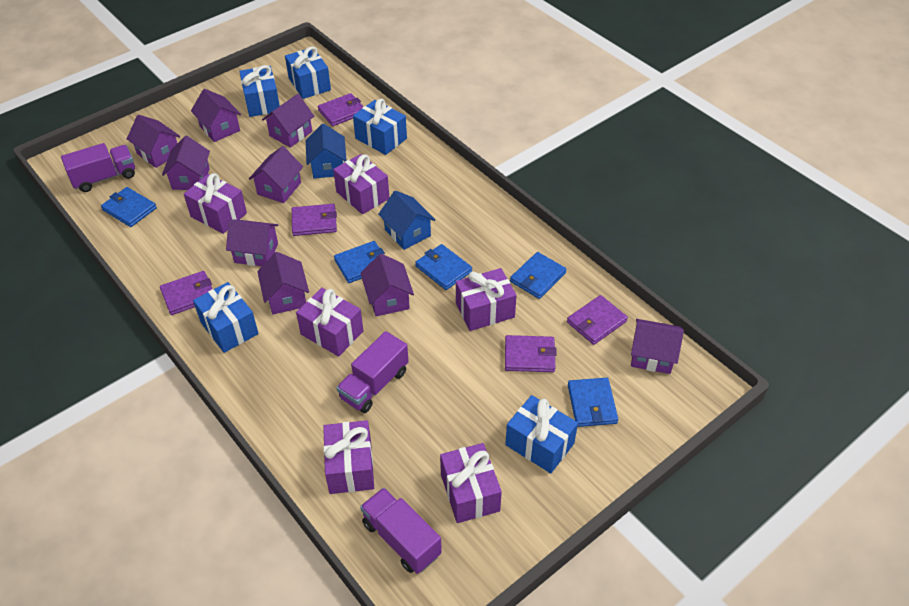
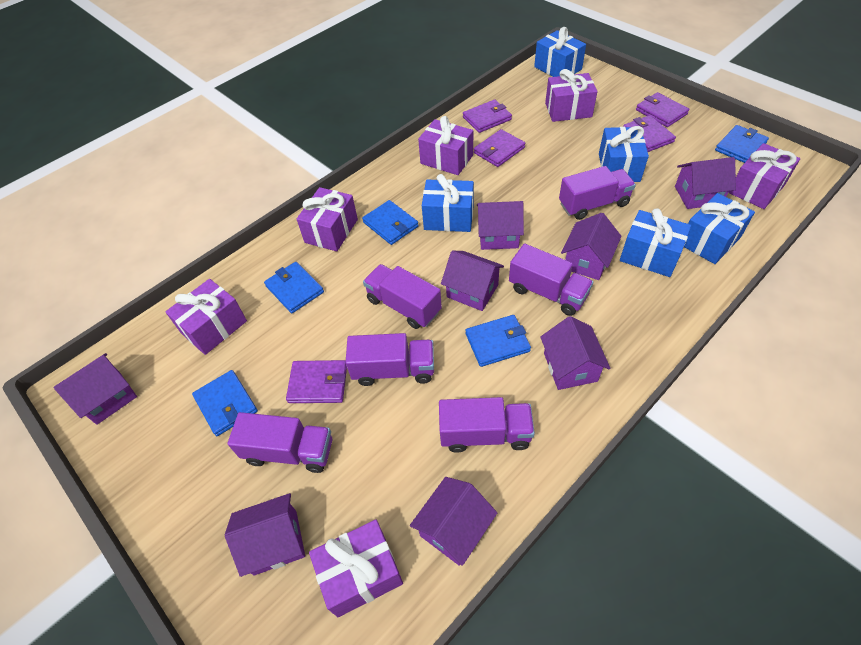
blue house: 2 -> 0
purple house: 9 -> 8
purple truck: 3 -> 6

